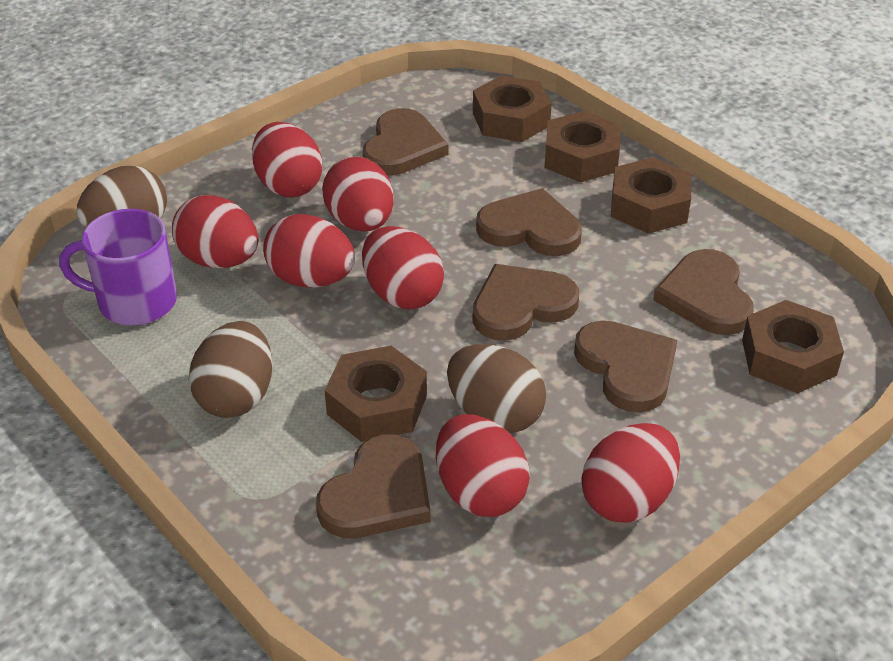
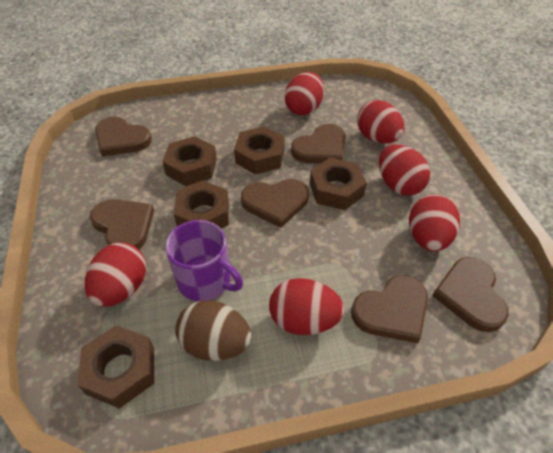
brown egg: 3 -> 1
red egg: 7 -> 6

